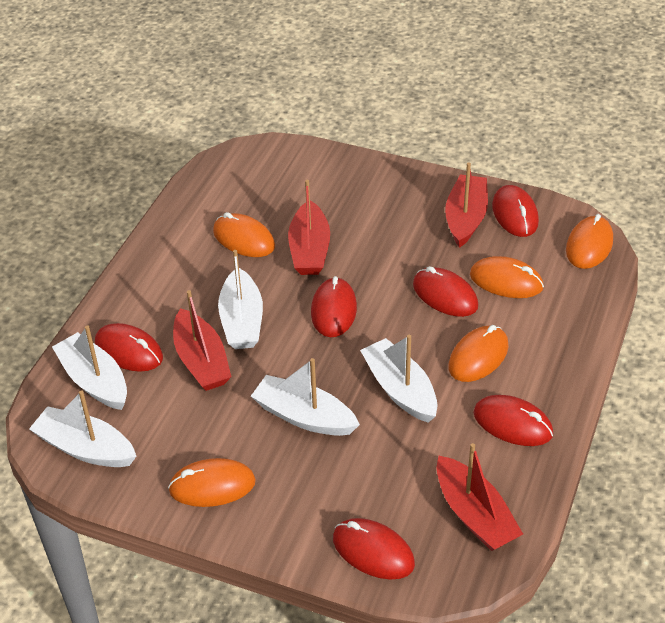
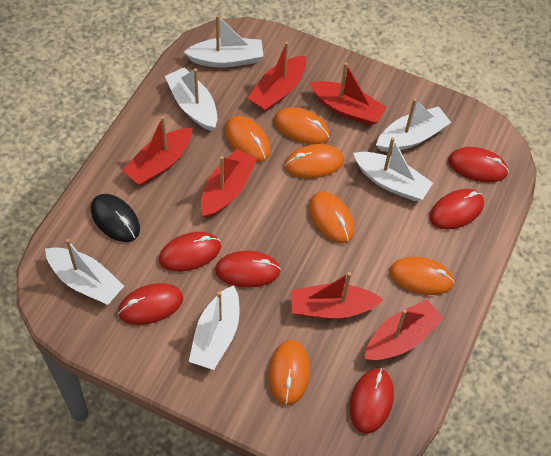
black mouse: 0 -> 1
orange mouse: 5 -> 6
red boat: 4 -> 6
white boat: 5 -> 6

